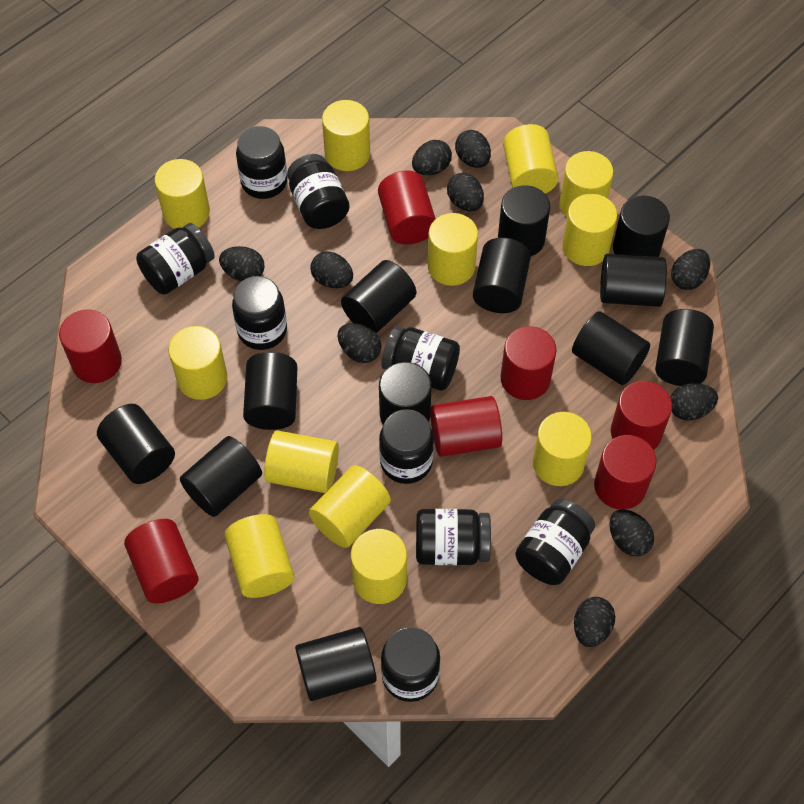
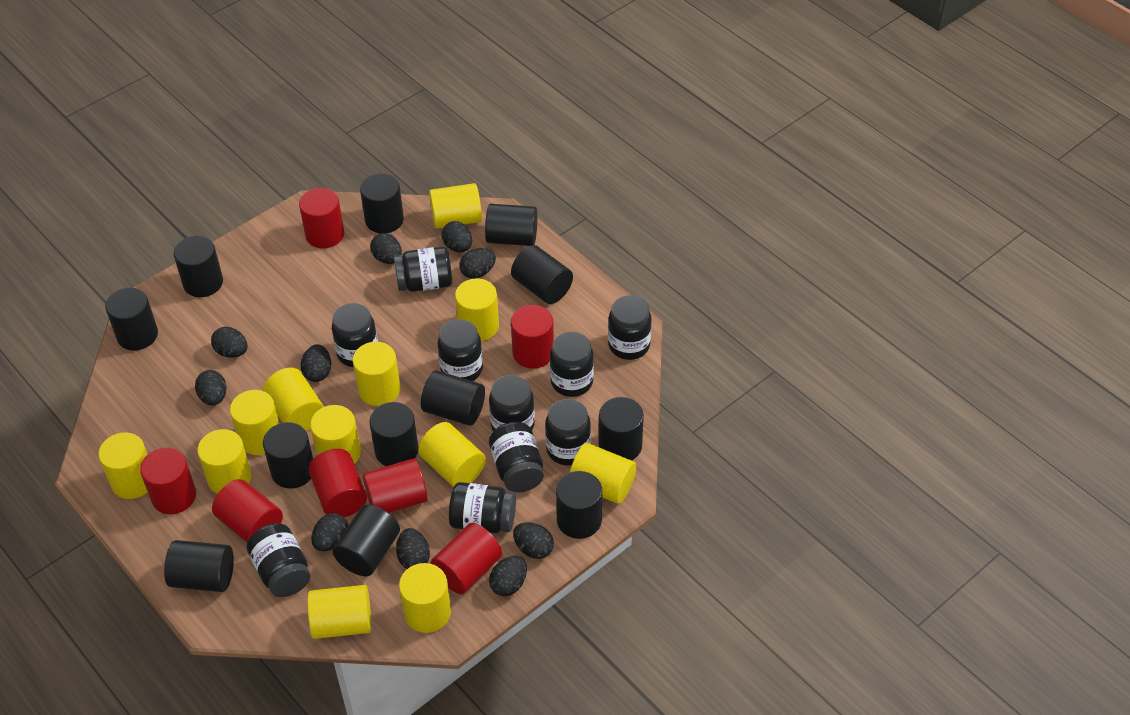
black jar: 9 -> 10

